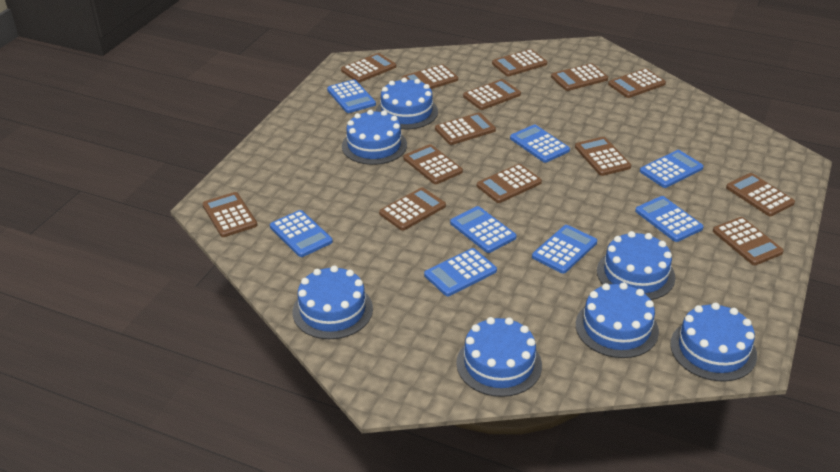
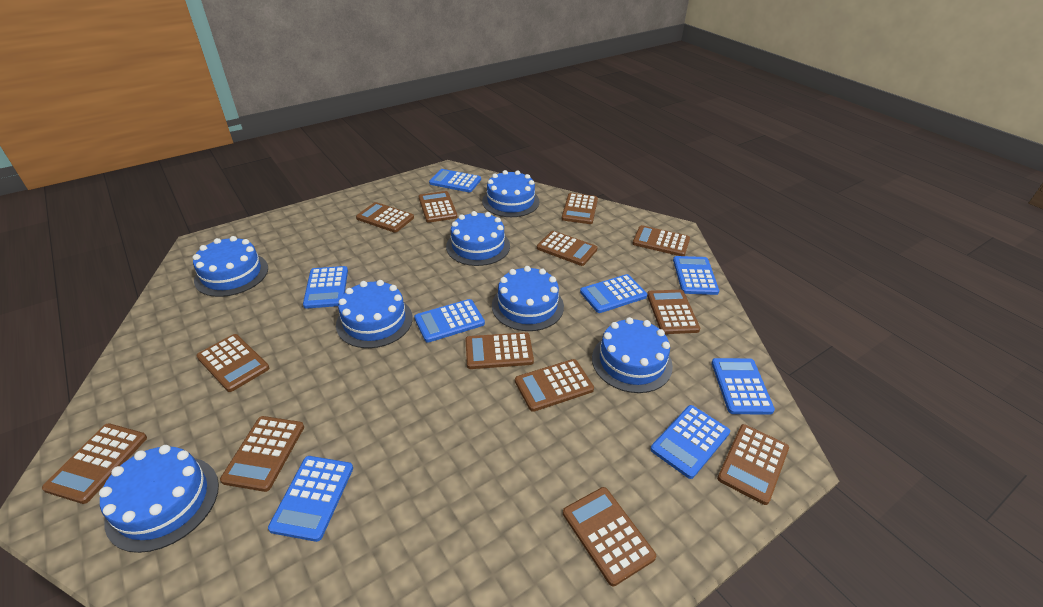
brown calculator: 14 -> 13

